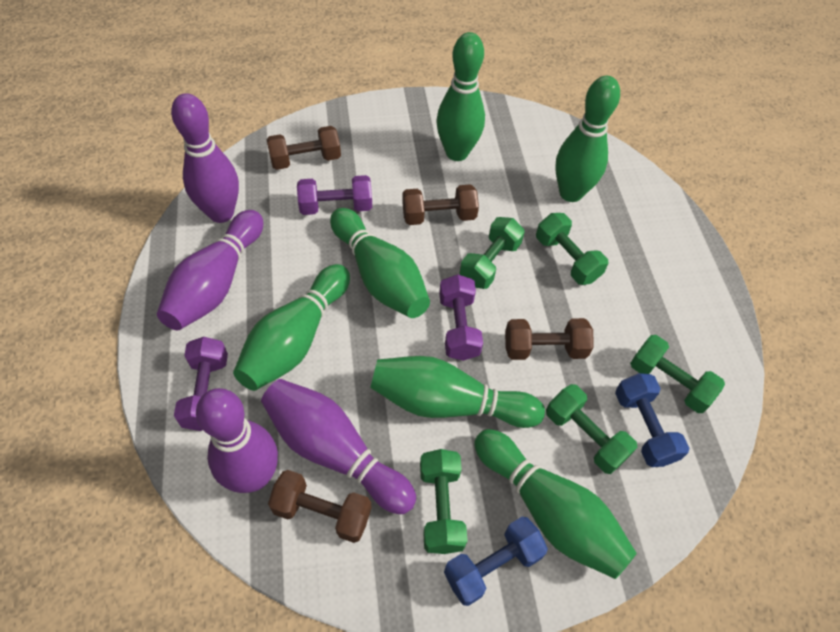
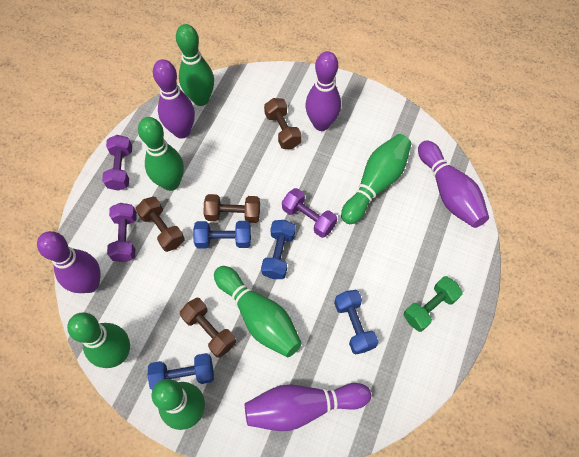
blue dumbbell: 2 -> 4
green dumbbell: 5 -> 1
purple bowling pin: 4 -> 5

